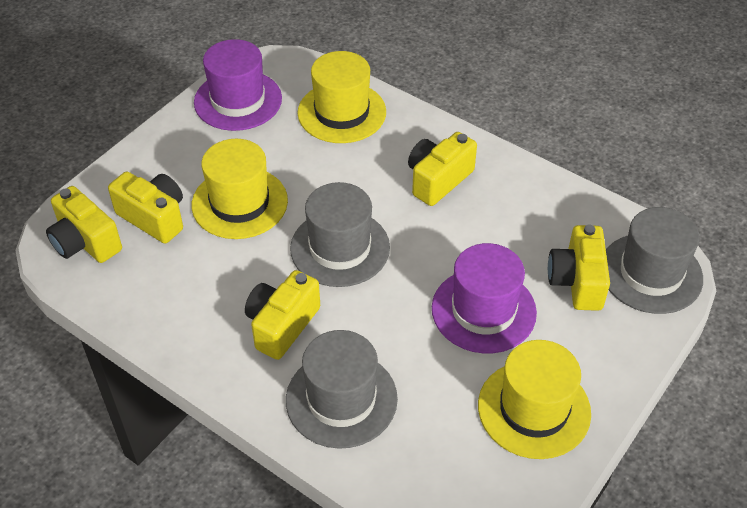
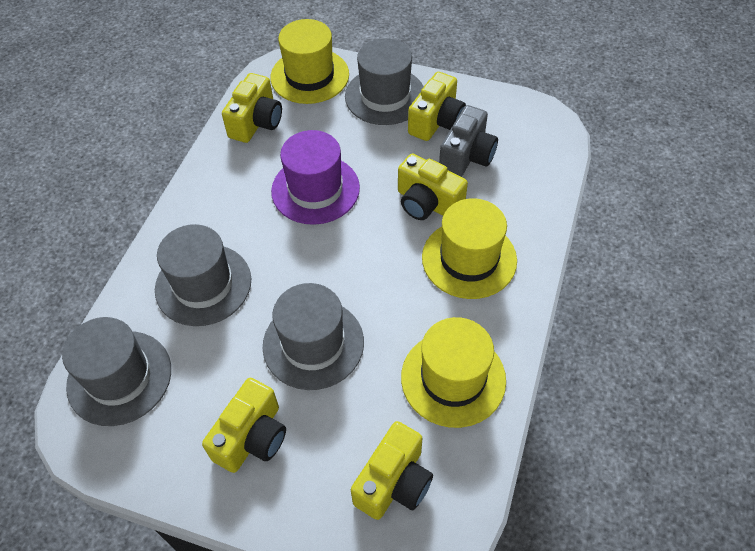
grey camera: 0 -> 1
grey hat: 3 -> 4
purple hat: 2 -> 1

